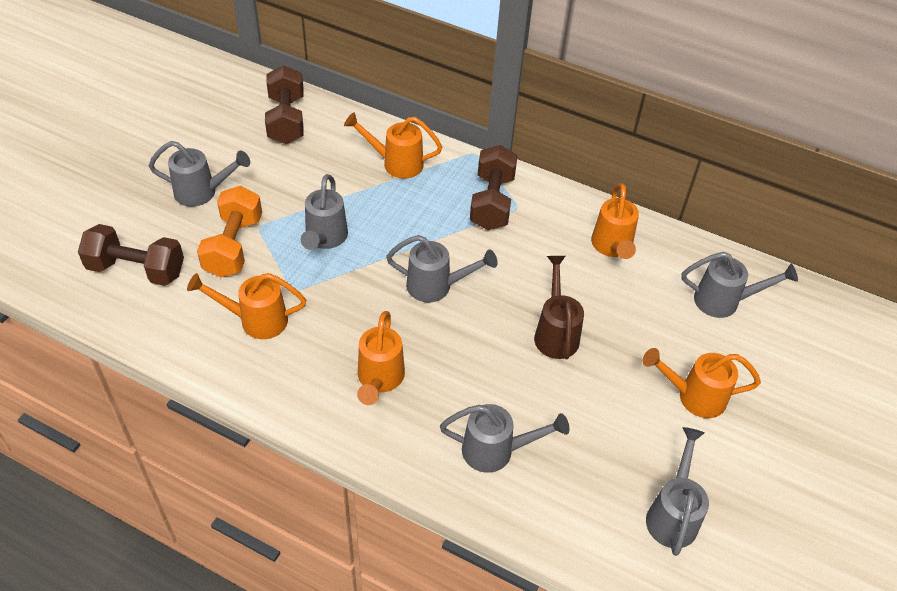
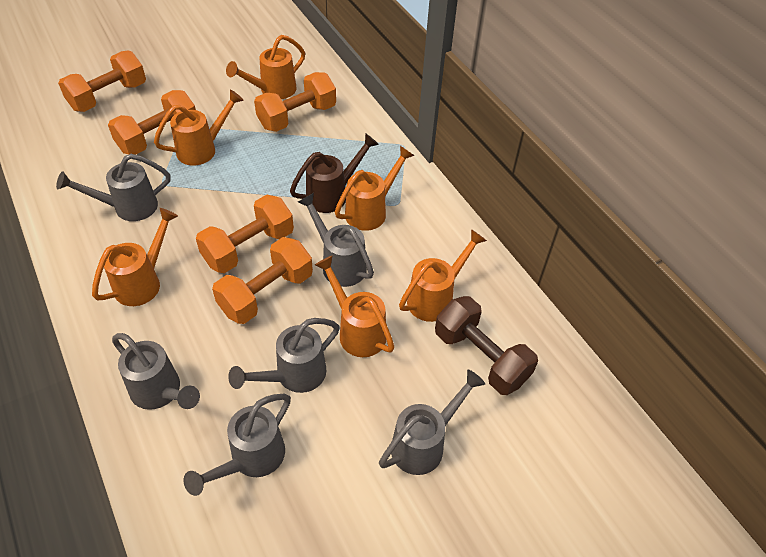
brown dumbbell: 3 -> 1
orange dumbbell: 1 -> 5
orange watering can: 5 -> 6

